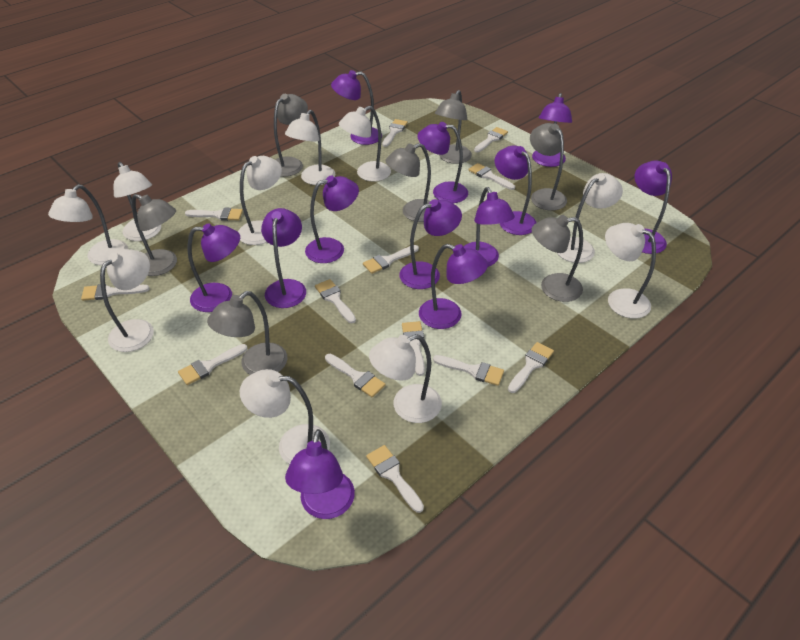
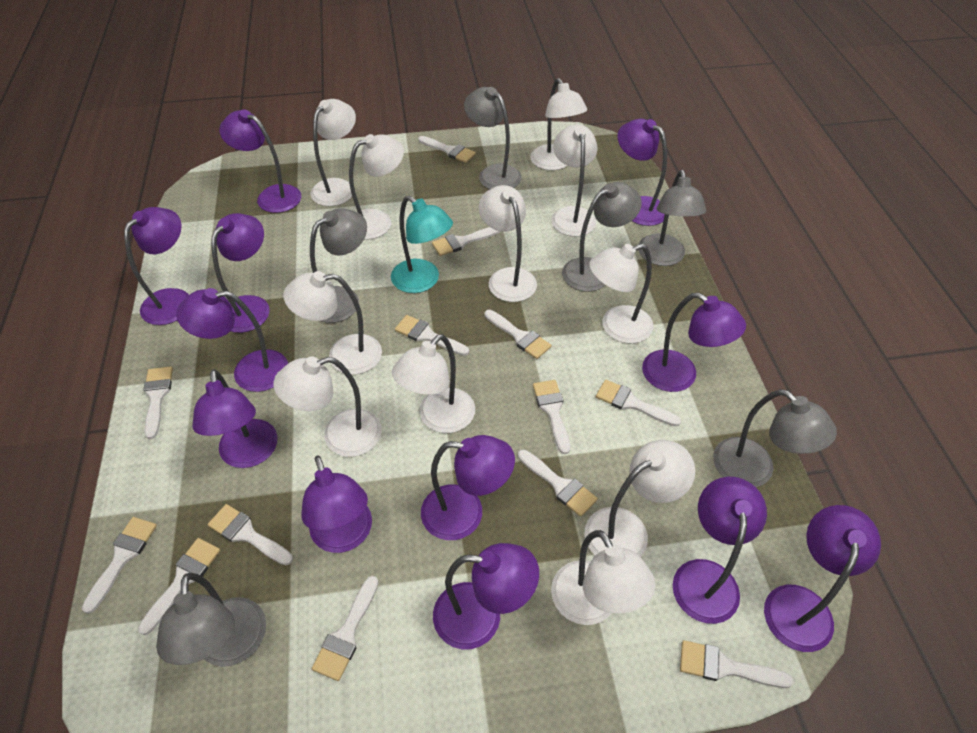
grey lamp: 7 -> 6
turquoise lamp: 0 -> 1
white lamp: 10 -> 11

